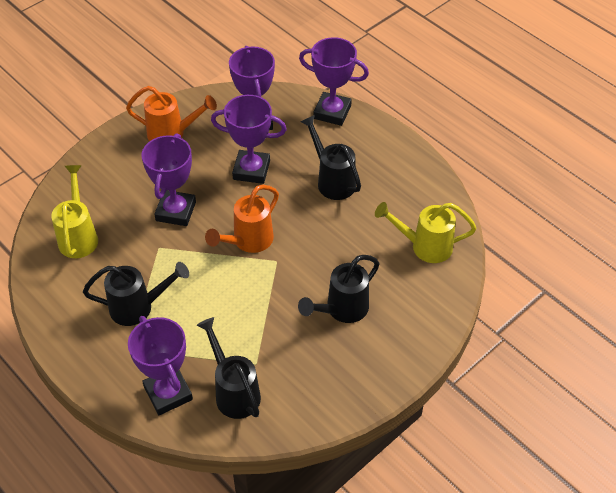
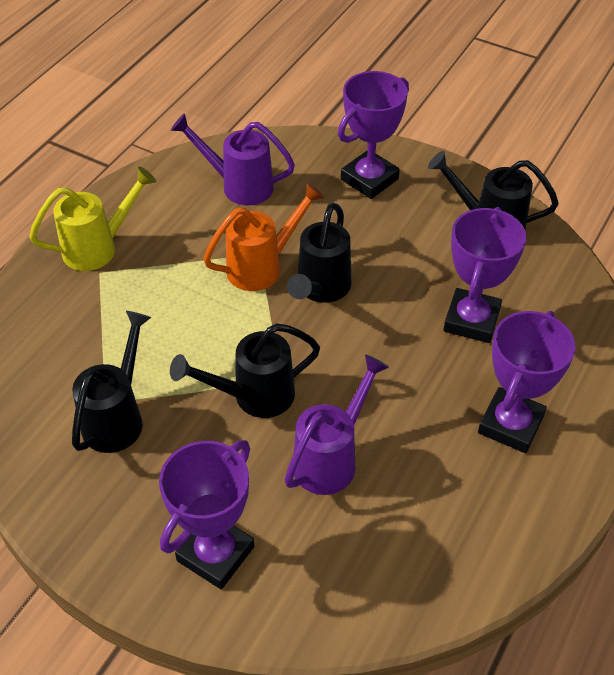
orange watering can: 2 -> 1
purple trophy: 5 -> 4
purple watering can: 0 -> 2
yellow watering can: 2 -> 1

